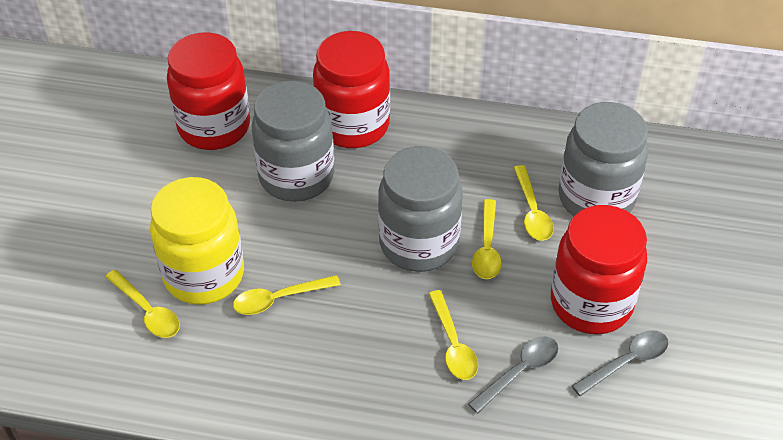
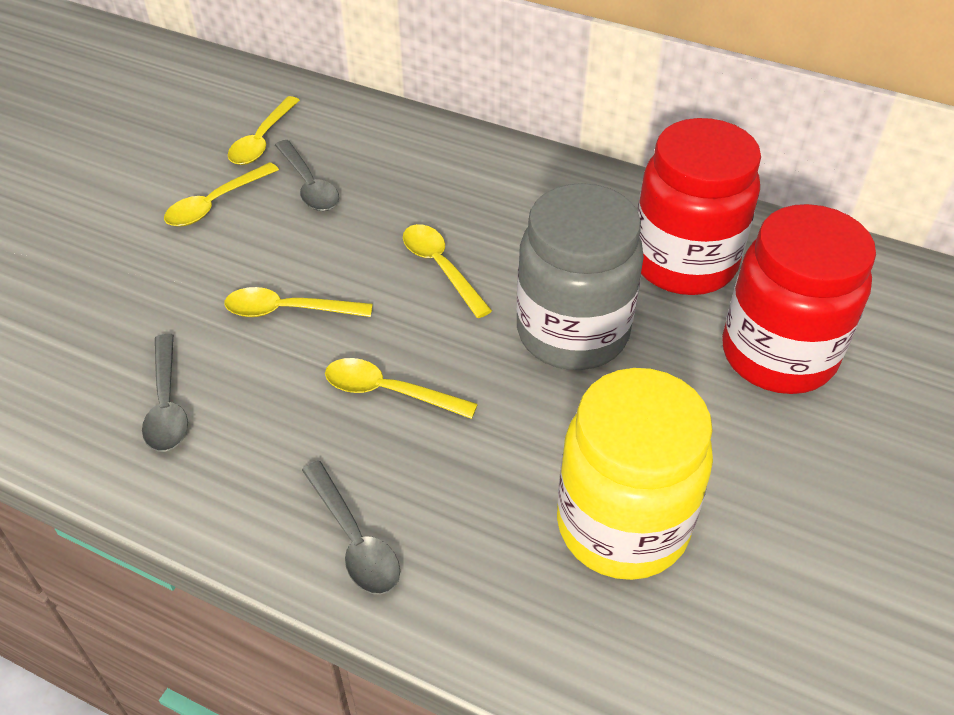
grey jar: 3 -> 1
grey spoon: 2 -> 3
red jar: 3 -> 2

